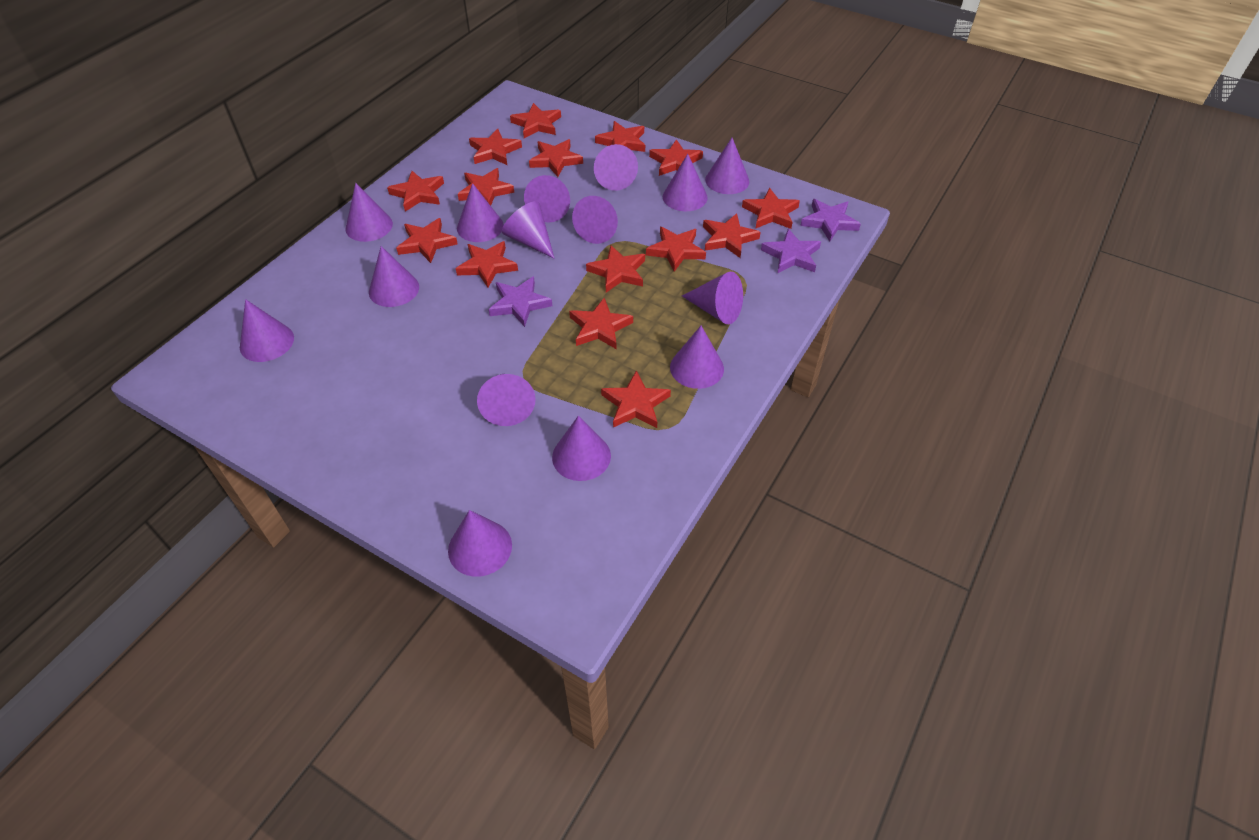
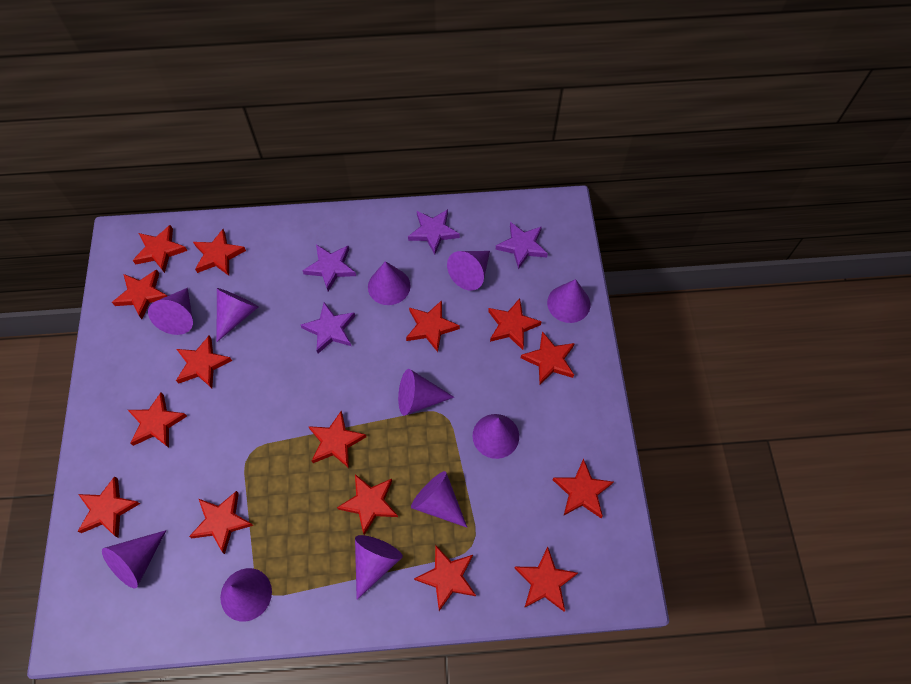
purple cone: 15 -> 11
purple star: 3 -> 4

